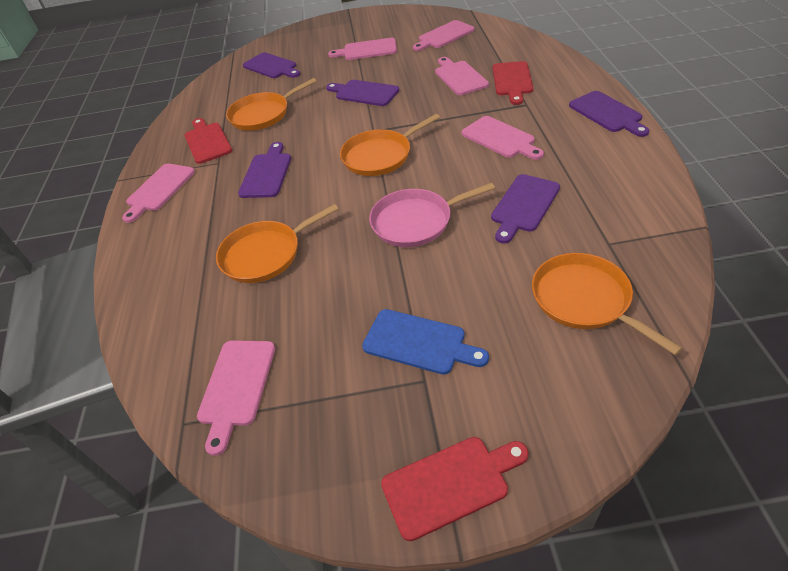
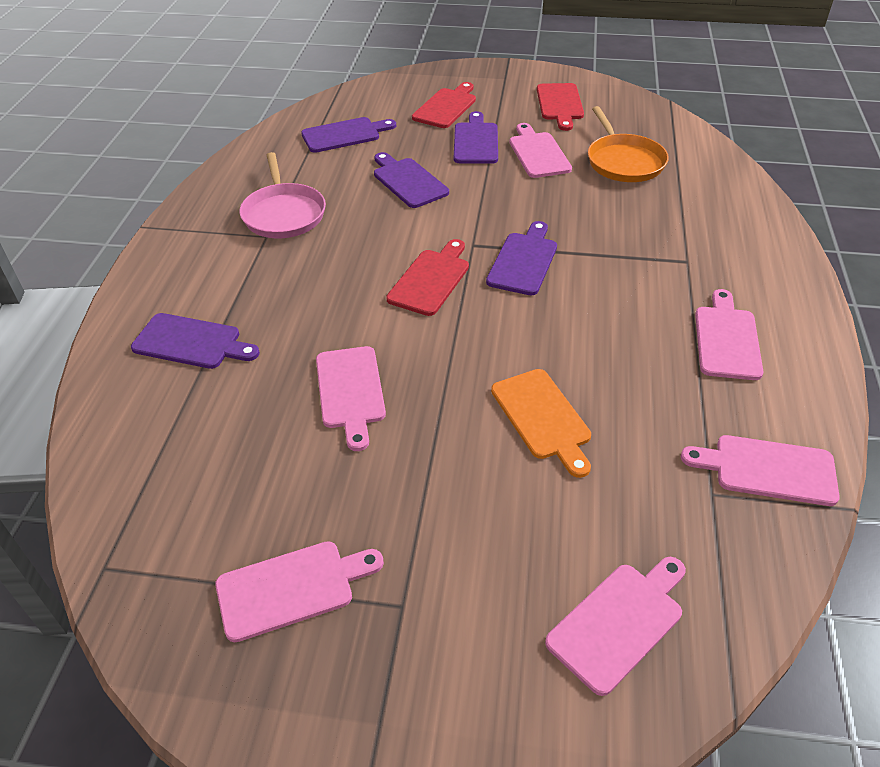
blue cutting board: 1 -> 0
orange cutting board: 0 -> 1
orange pan: 4 -> 1

